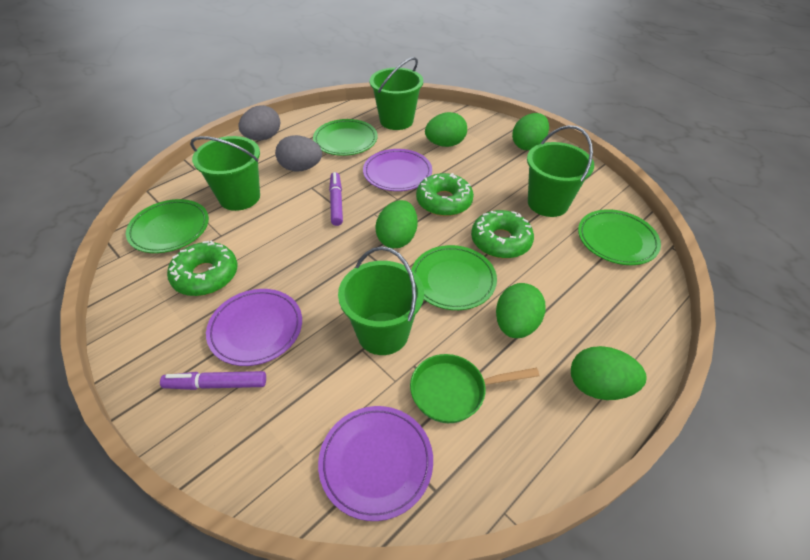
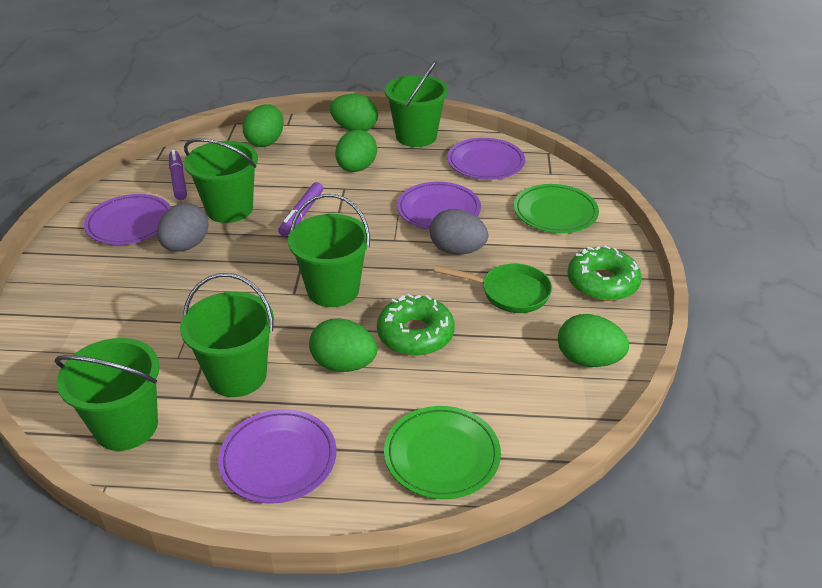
green bucket: 4 -> 5
green donut: 3 -> 2
green plate: 4 -> 2
purple plate: 3 -> 4

